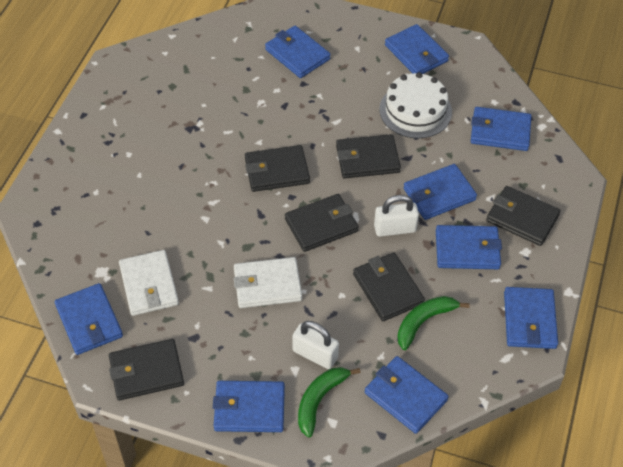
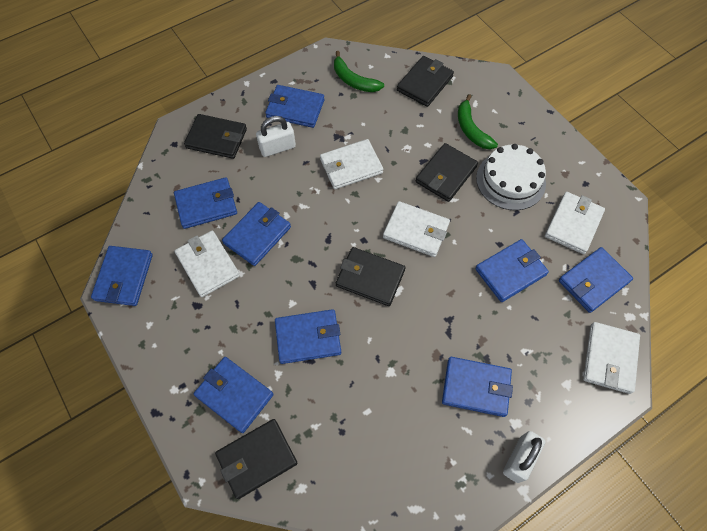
black wallet: 6 -> 5
white wallet: 2 -> 5

